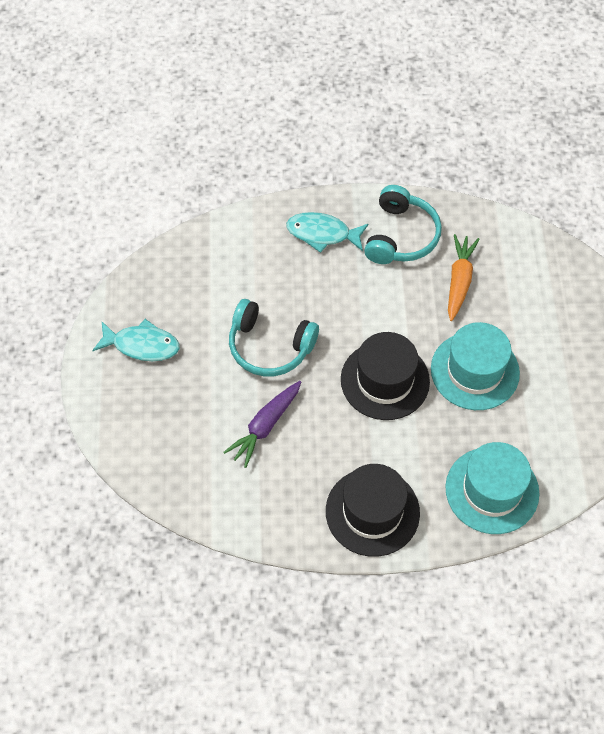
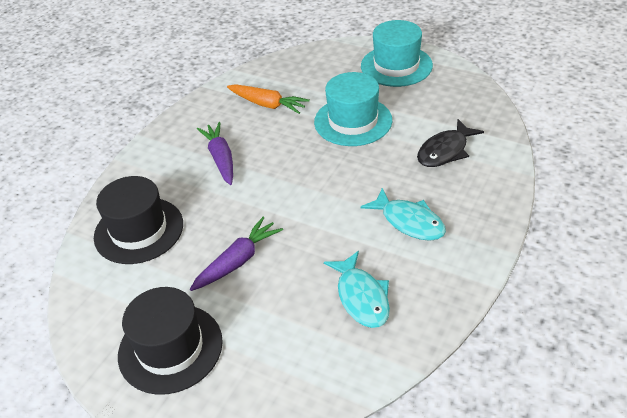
black fish: 0 -> 1
purple carrot: 1 -> 2
turquoise headphones: 2 -> 0

